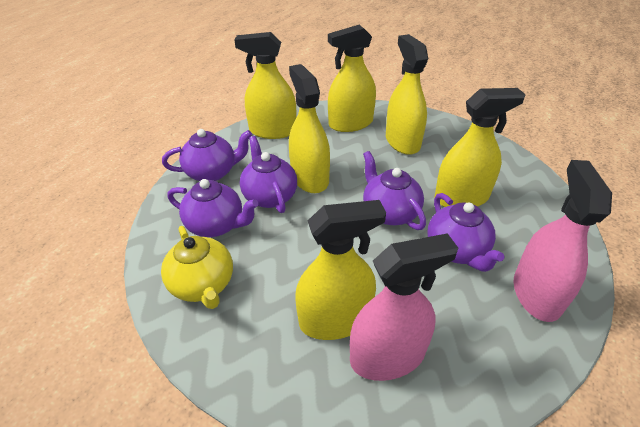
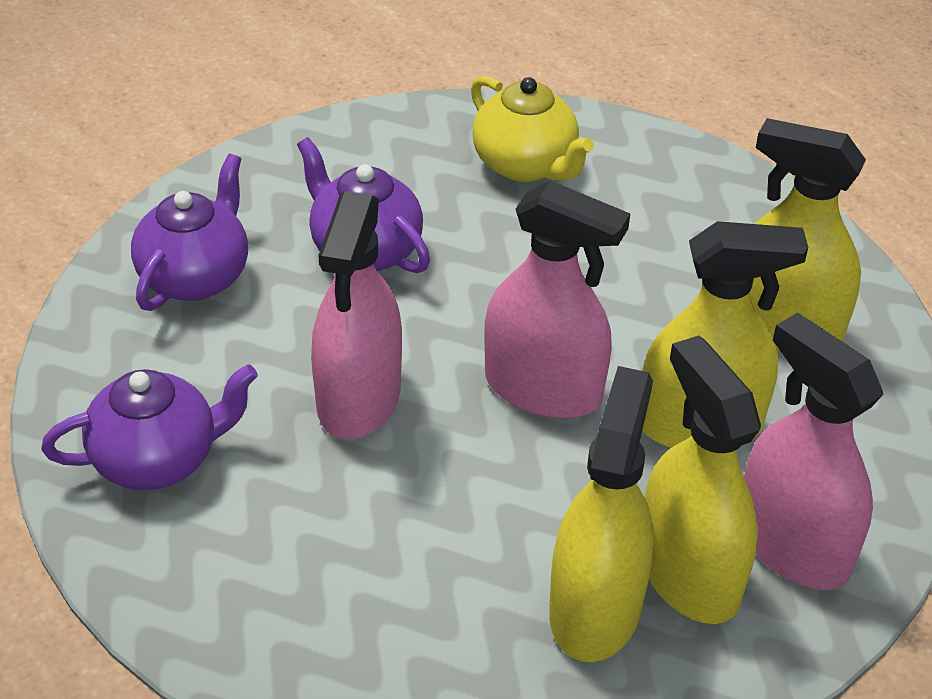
pink spray bottle: 2 -> 3
purple teapot: 5 -> 3
yellow spray bottle: 6 -> 4

